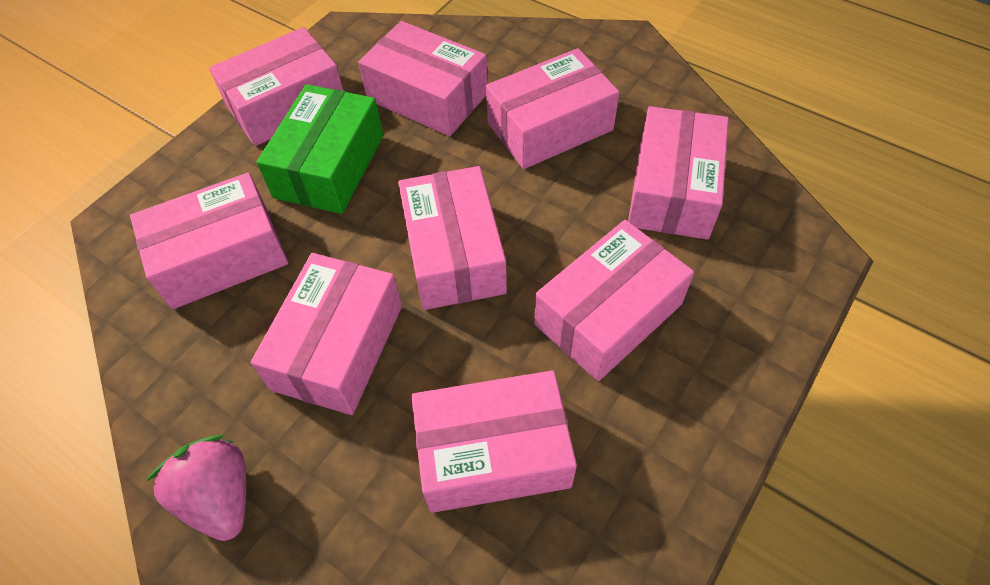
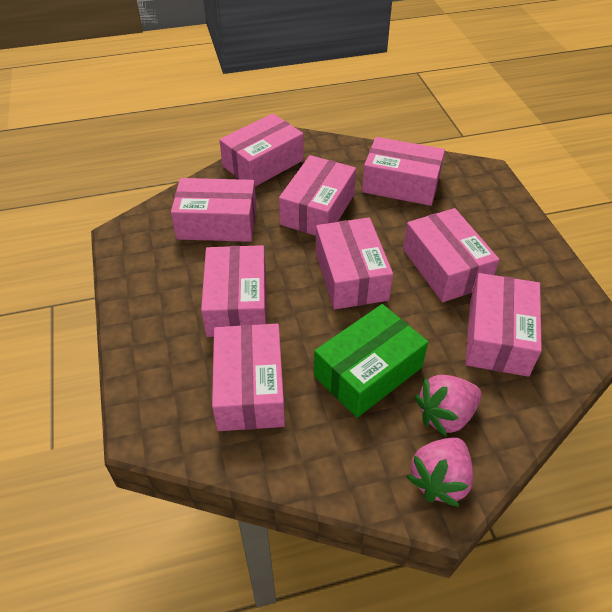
pink strawberry: 1 -> 2

